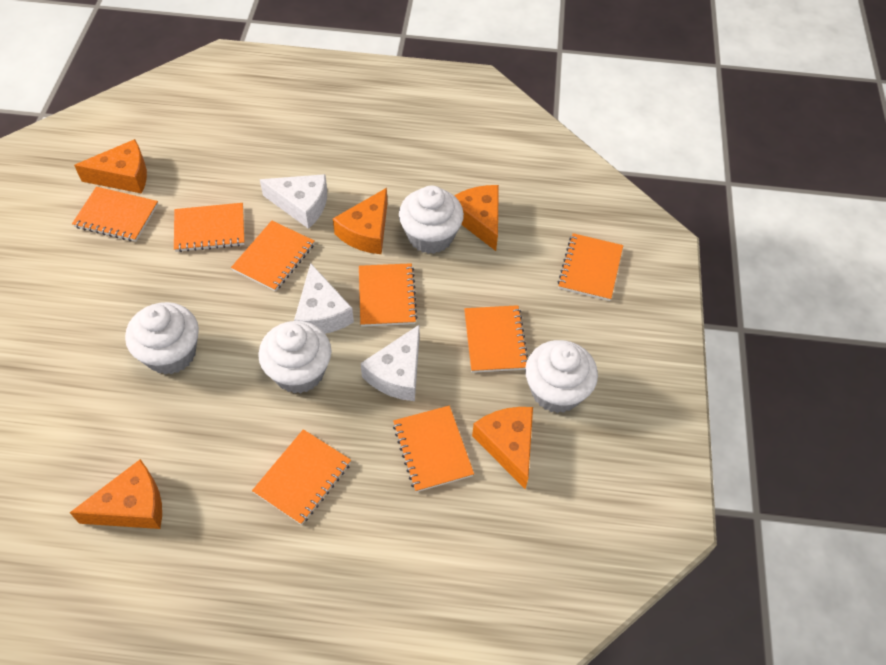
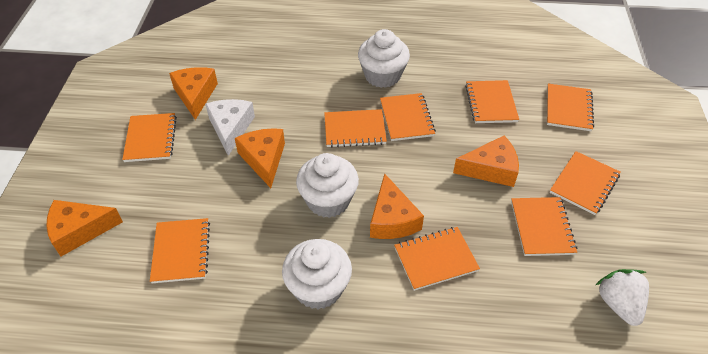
orange notebook: 8 -> 9
white cheese: 3 -> 1
white cupcake: 4 -> 3
white strawberry: 0 -> 1

